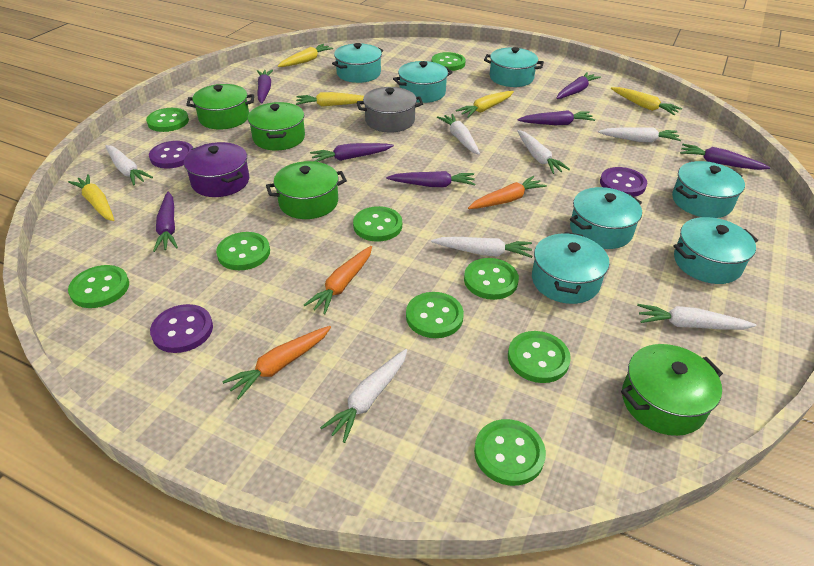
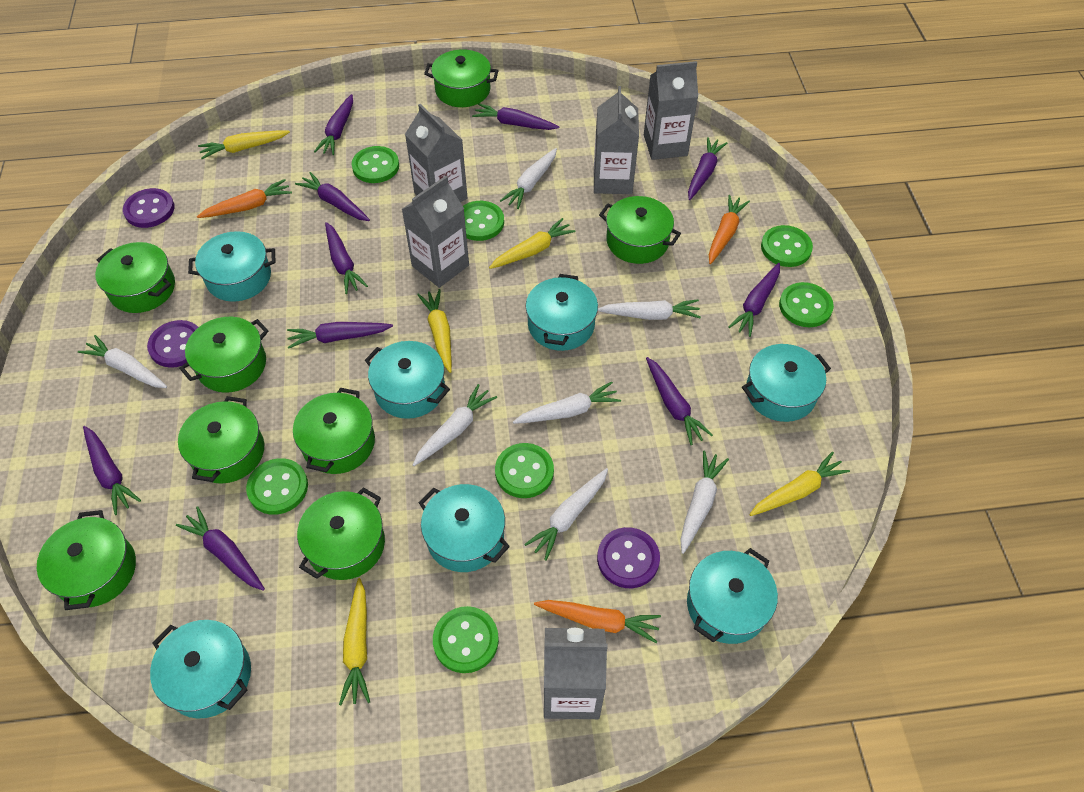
green button: 9 -> 7
green pot: 4 -> 8
grey carton: 0 -> 5
grey pot: 1 -> 0
purple carrot: 7 -> 10
purple pot: 1 -> 0

